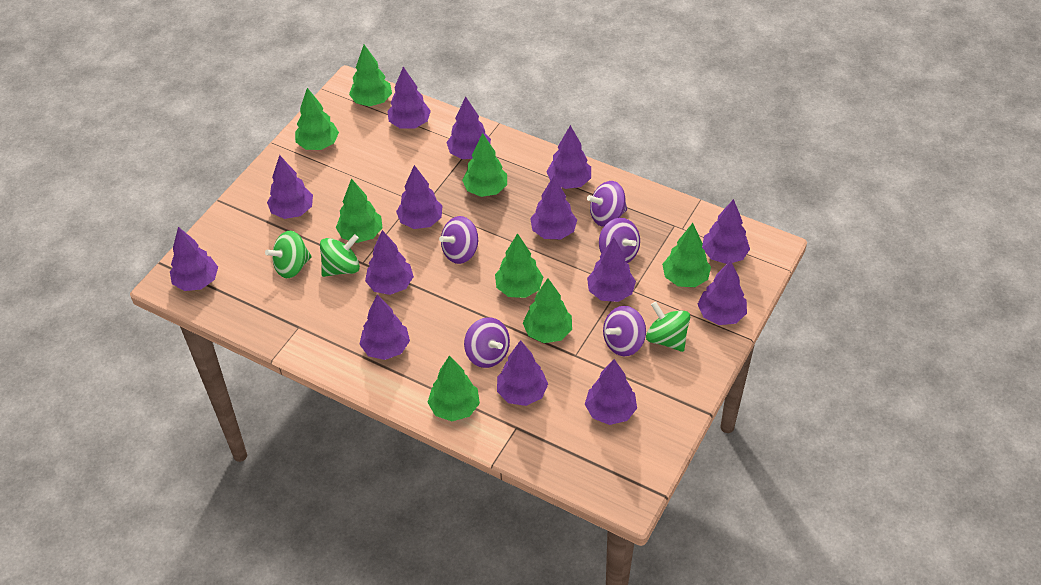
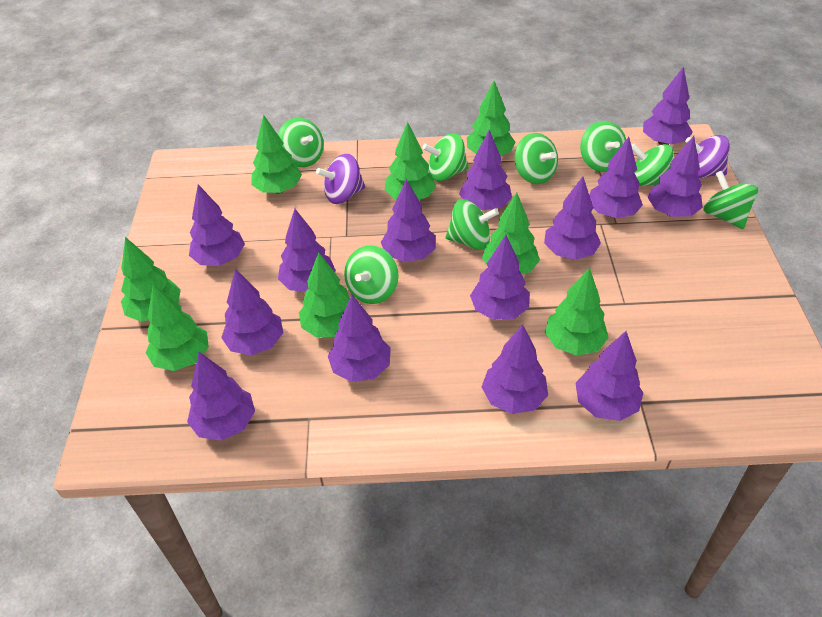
green spinning top: 3 -> 8
purple spinning top: 5 -> 2

